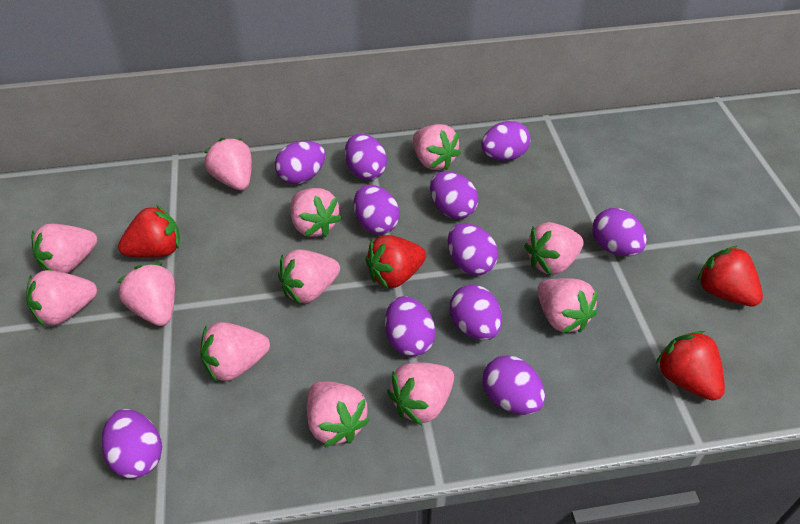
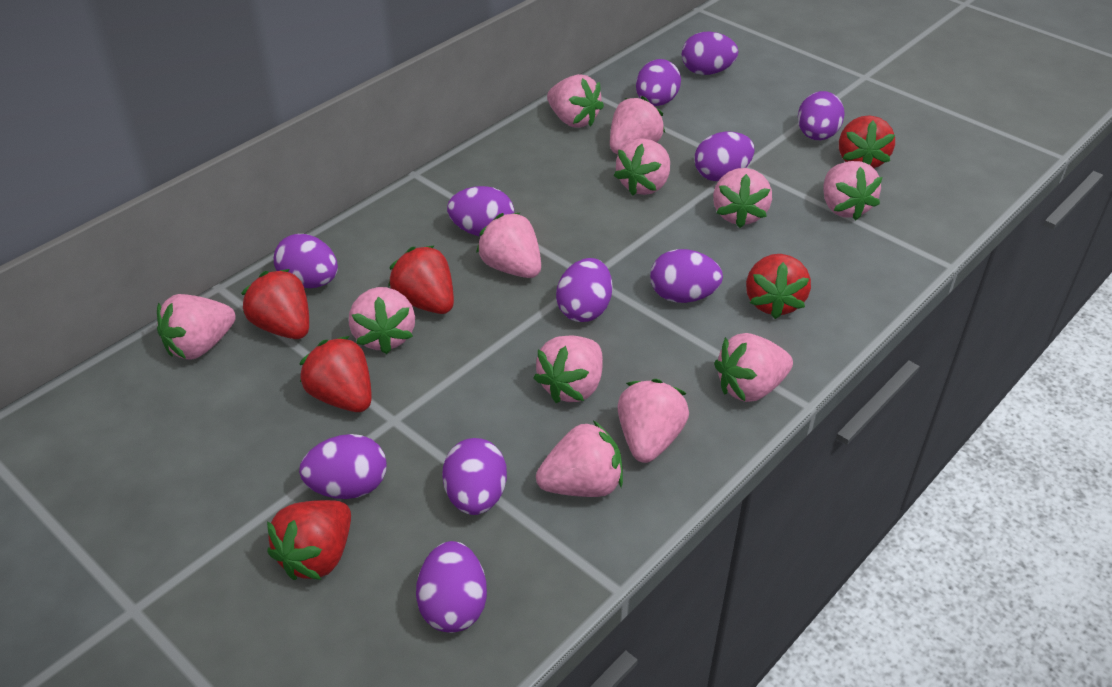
red strawberry: 4 -> 6

